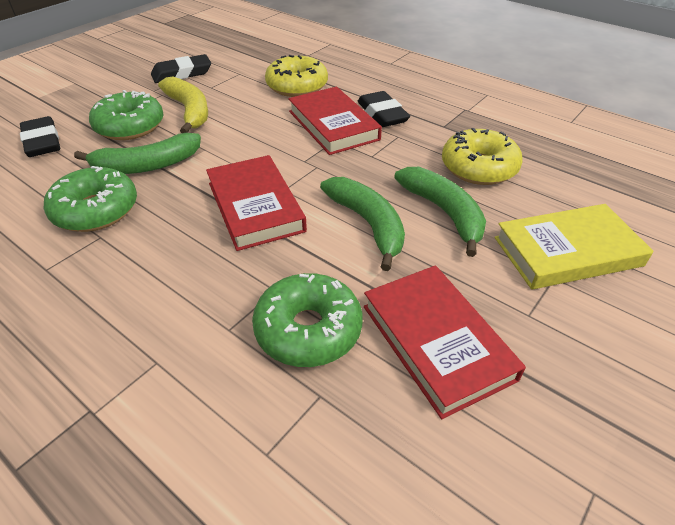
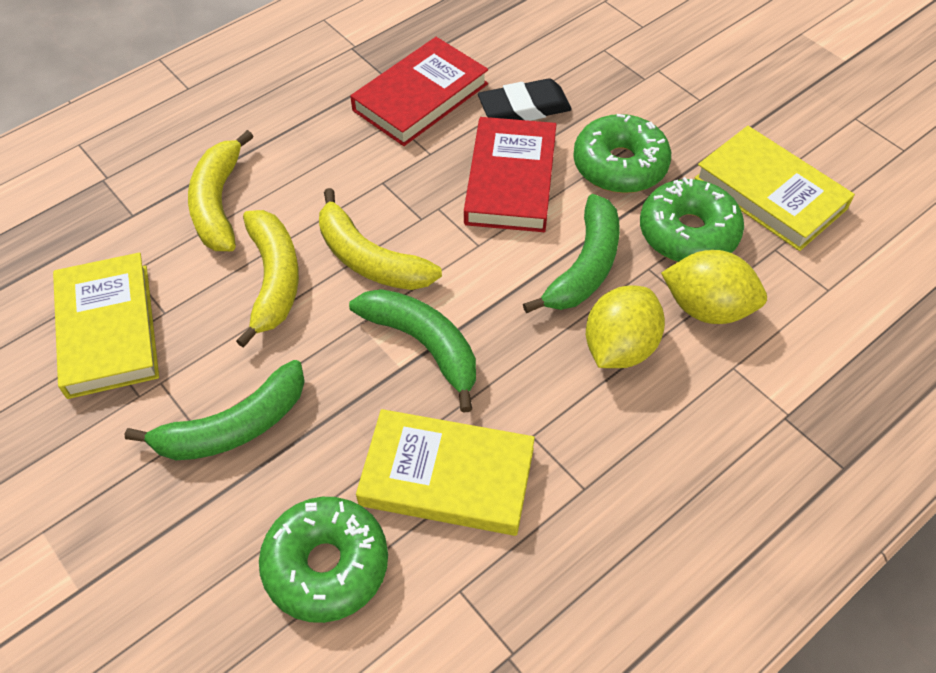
black eraser: 3 -> 1
red book: 3 -> 2
yellow banana: 1 -> 3
yellow book: 1 -> 3
yellow donut: 2 -> 0
yellow lemon: 0 -> 2

